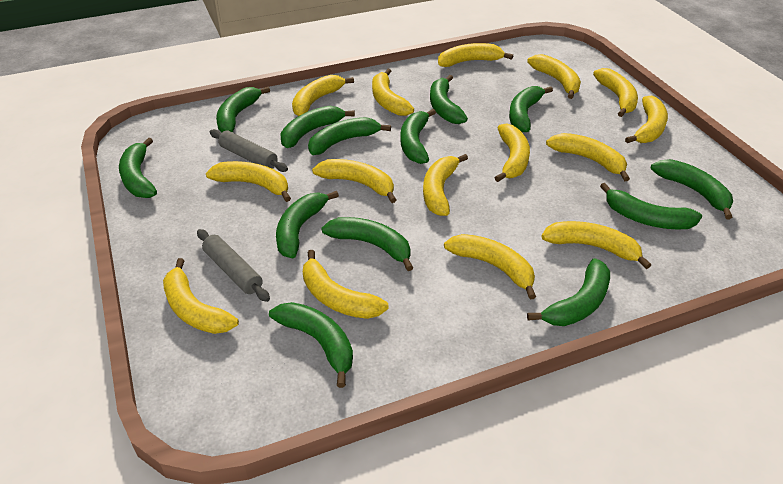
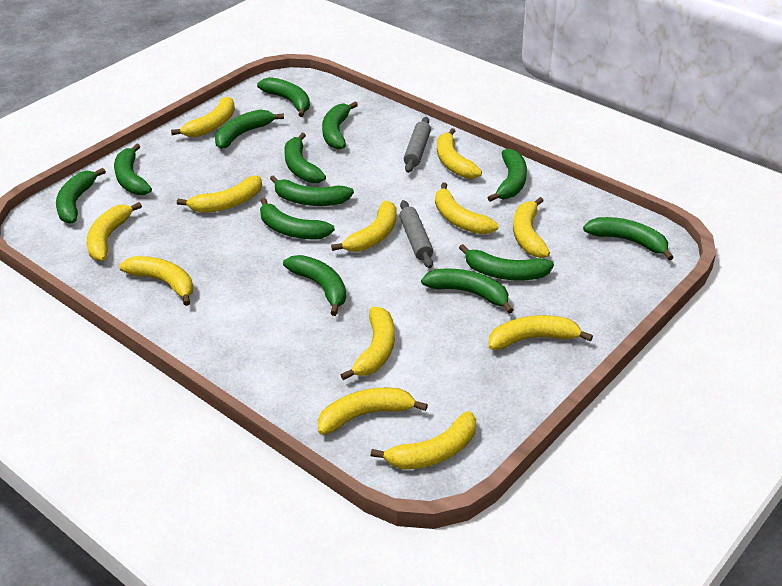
yellow banana: 15 -> 12

